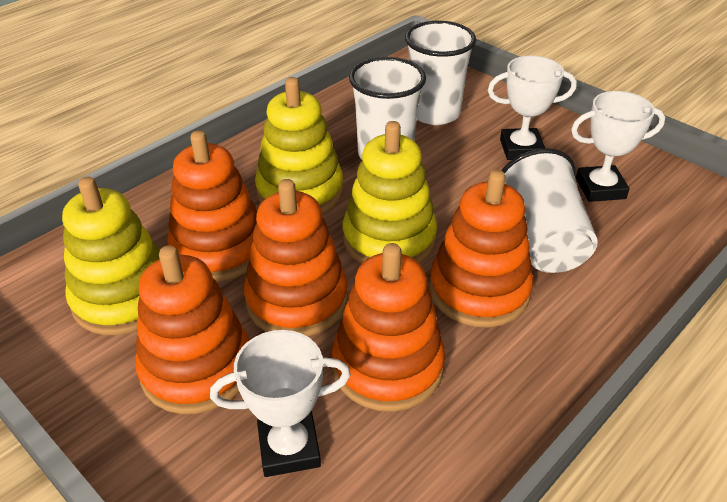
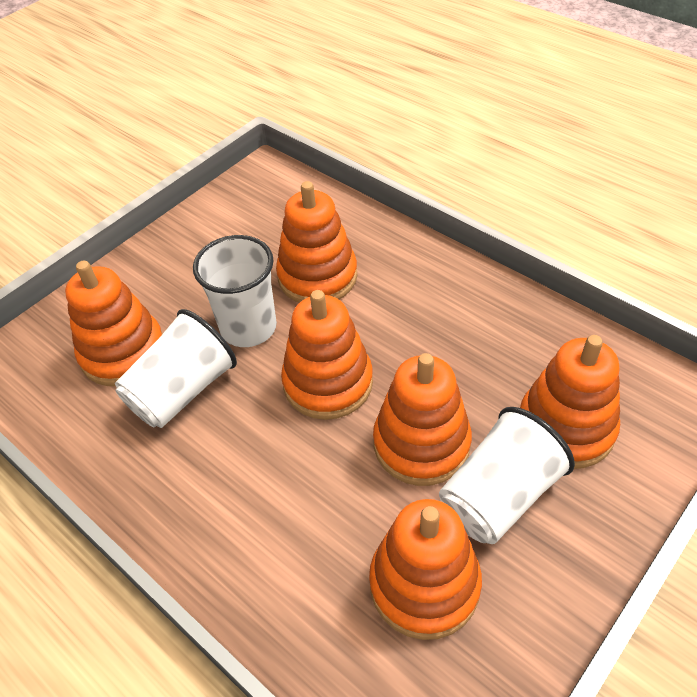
orange stacking toy: 5 -> 6
white trophy: 3 -> 0
yellow stacking toy: 3 -> 0

